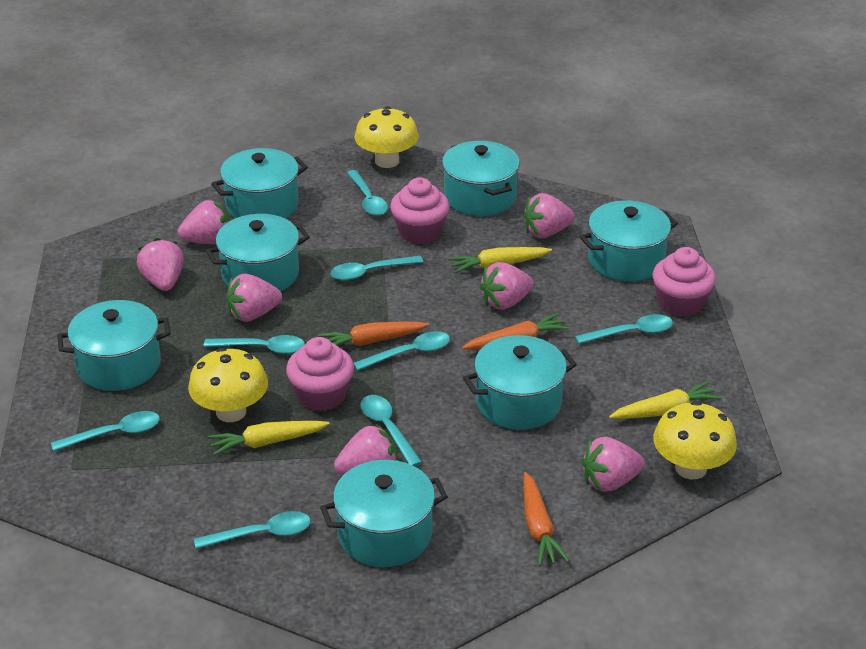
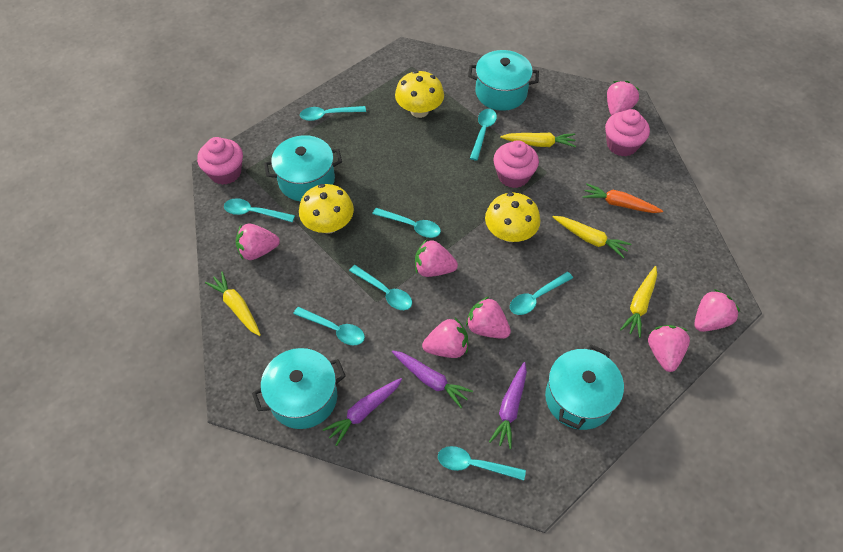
orange carrot: 3 -> 1
purple carrot: 0 -> 3
turquoise pot: 7 -> 4
yellow carrot: 3 -> 4

